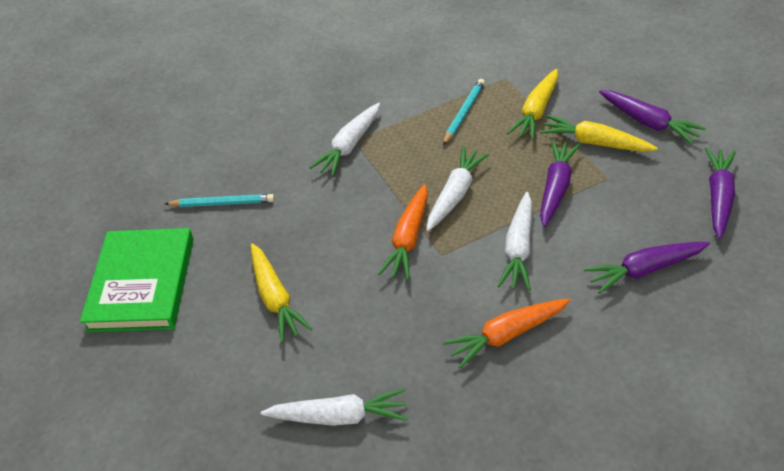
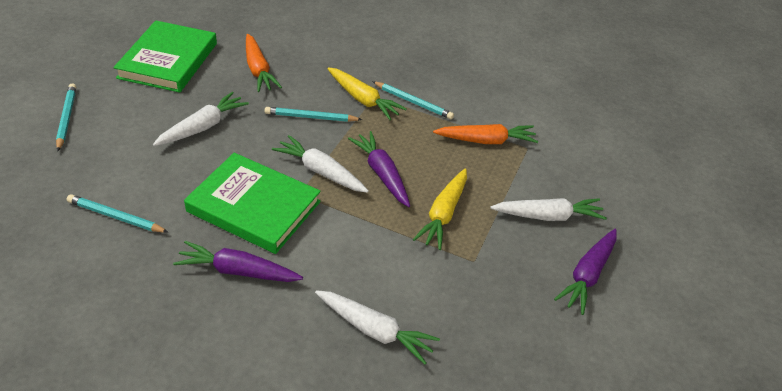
green book: 1 -> 2
purple carrot: 4 -> 3
turquoise pencil: 2 -> 4
yellow carrot: 3 -> 2

